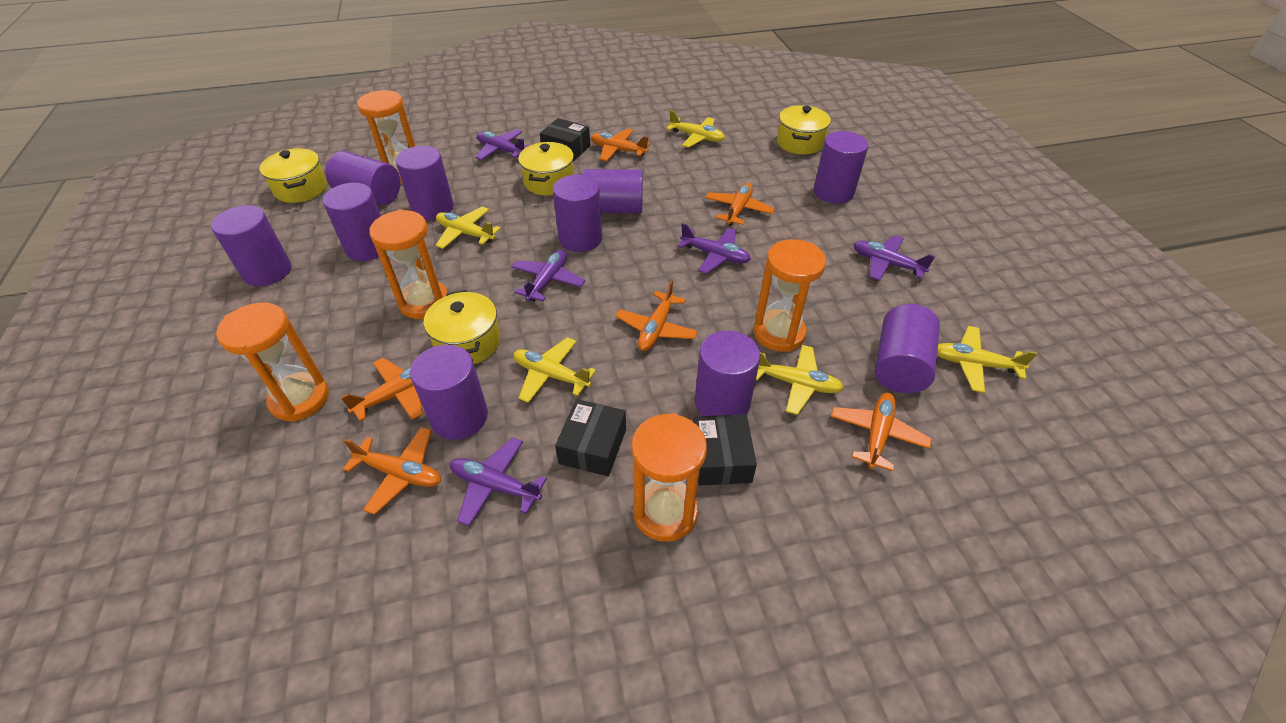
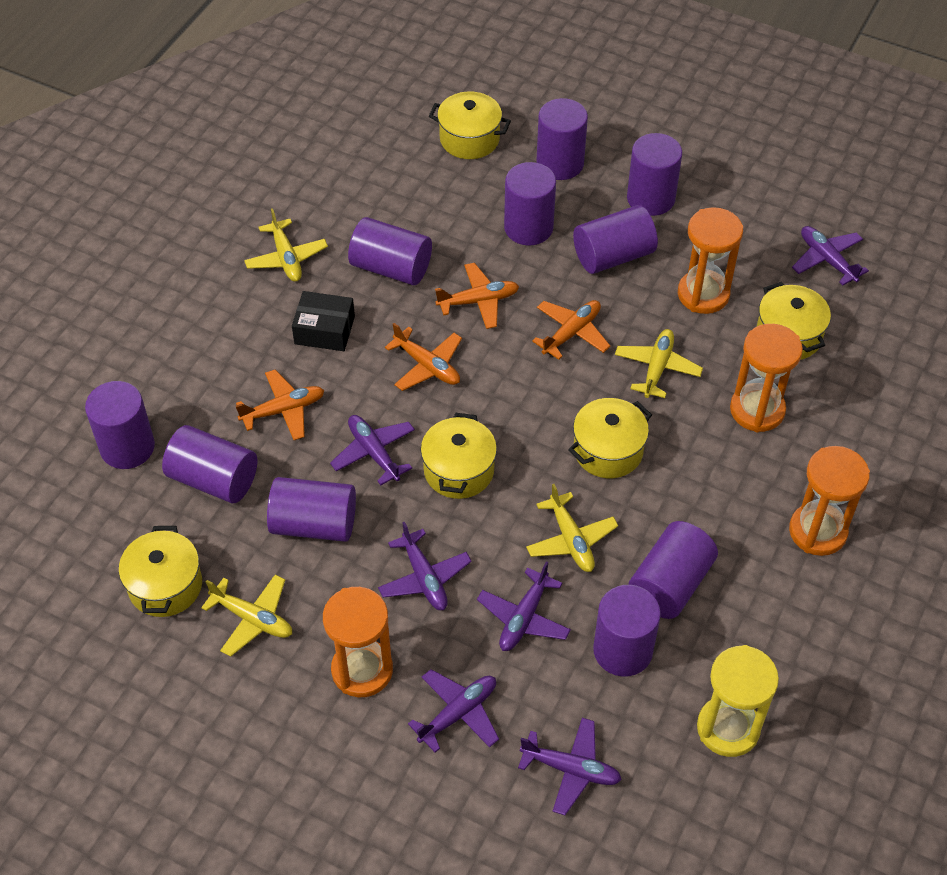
black box: 3 -> 1
orange hourglass: 5 -> 4
orange plane: 6 -> 4
purple plane: 5 -> 6
yellow hourglass: 0 -> 1
yellow plane: 5 -> 4
yellow pot: 4 -> 5

